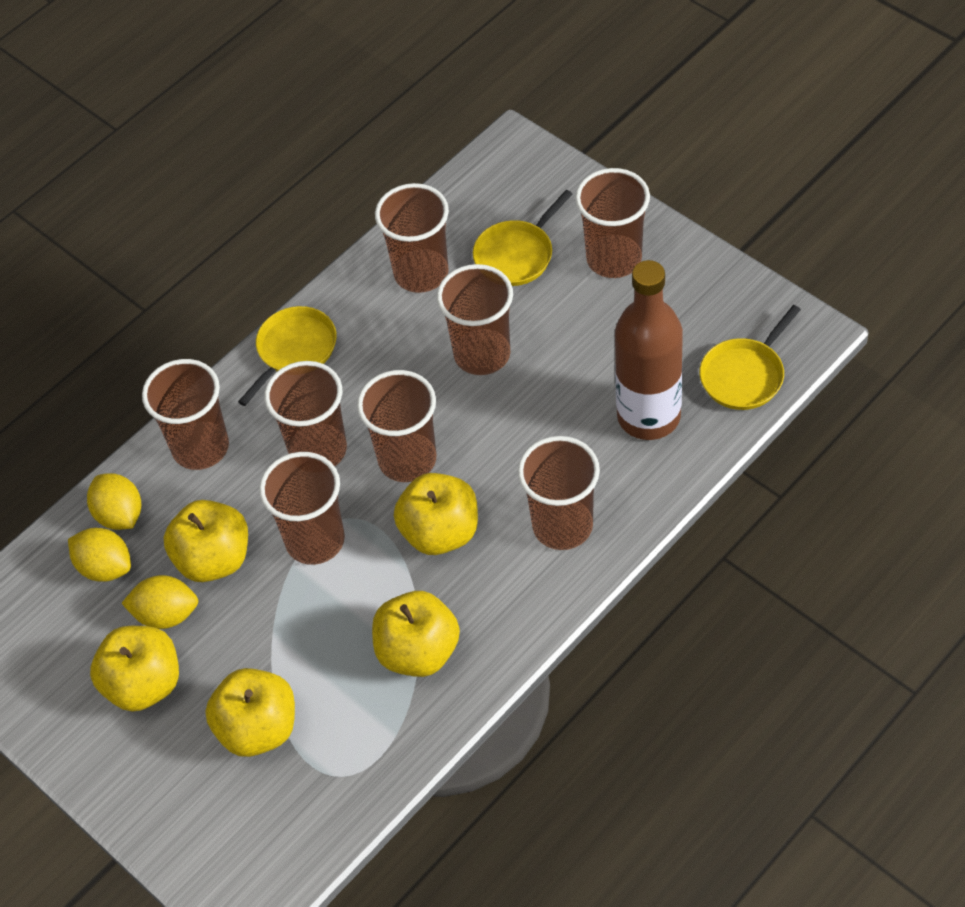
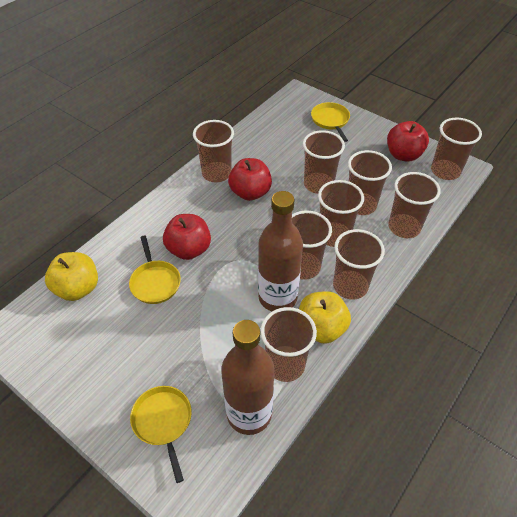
brown bottle: 1 -> 2
brown cup: 8 -> 9
red apple: 0 -> 3
yellow apple: 5 -> 2
yellow lemon: 3 -> 0

